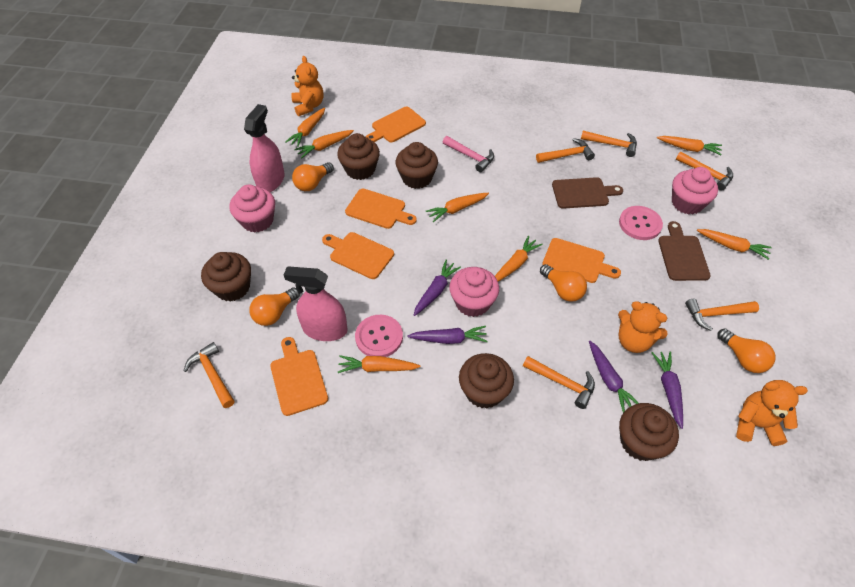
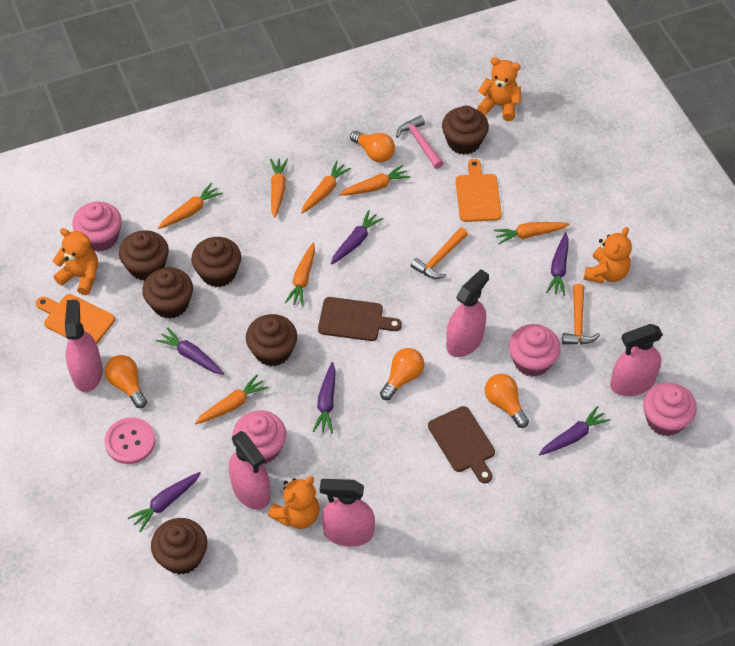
brown cupcake: 5 -> 6
orange cutting board: 5 -> 2
orange hammer: 6 -> 2
orange teddy bear: 3 -> 4
pink button: 2 -> 1
pink cupcake: 3 -> 4
pink spray bottle: 2 -> 5
purple carrot: 4 -> 6

